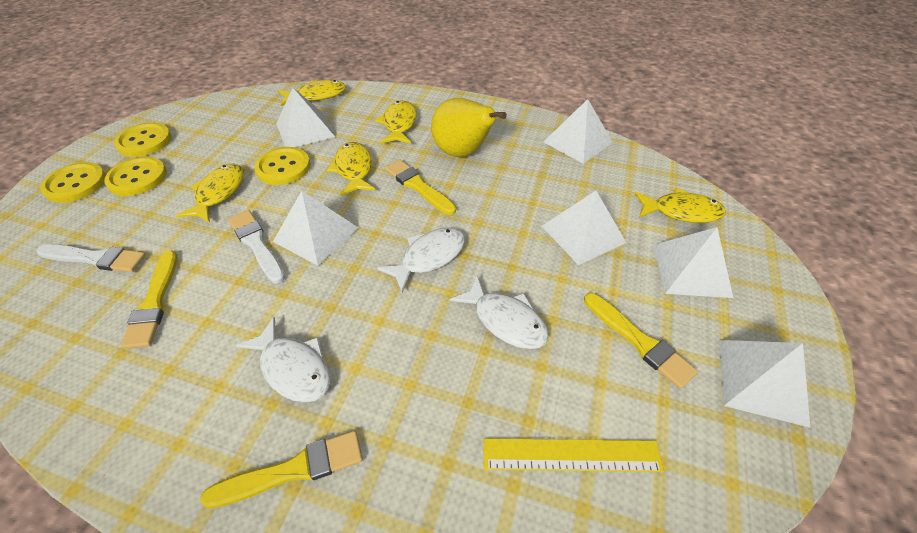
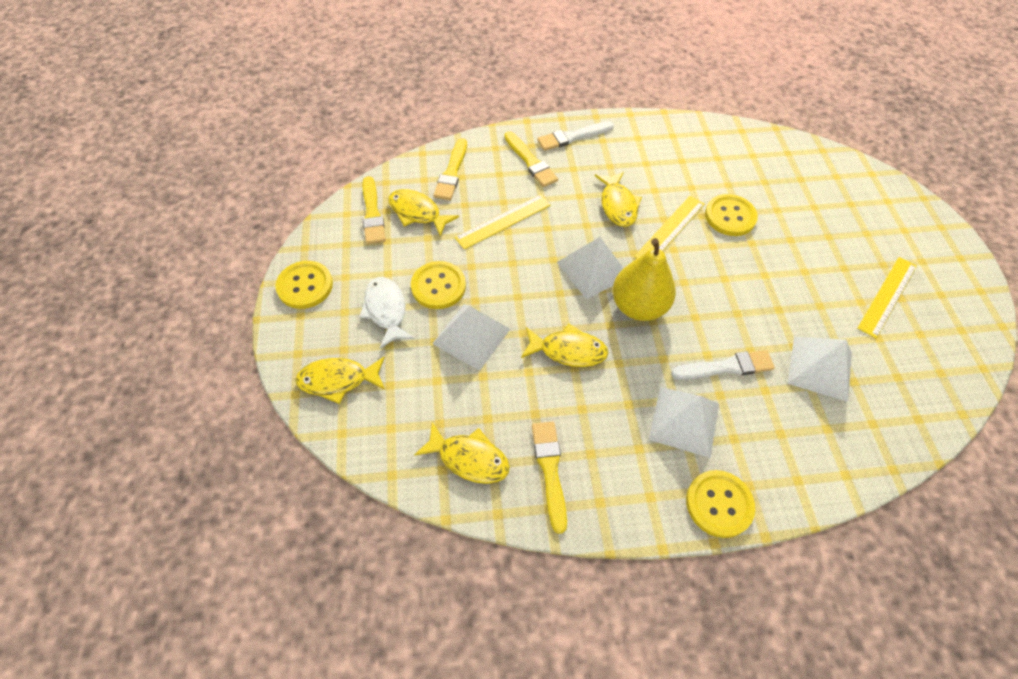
white fish: 3 -> 1
white pyramid: 6 -> 4
yellow ruler: 1 -> 3

